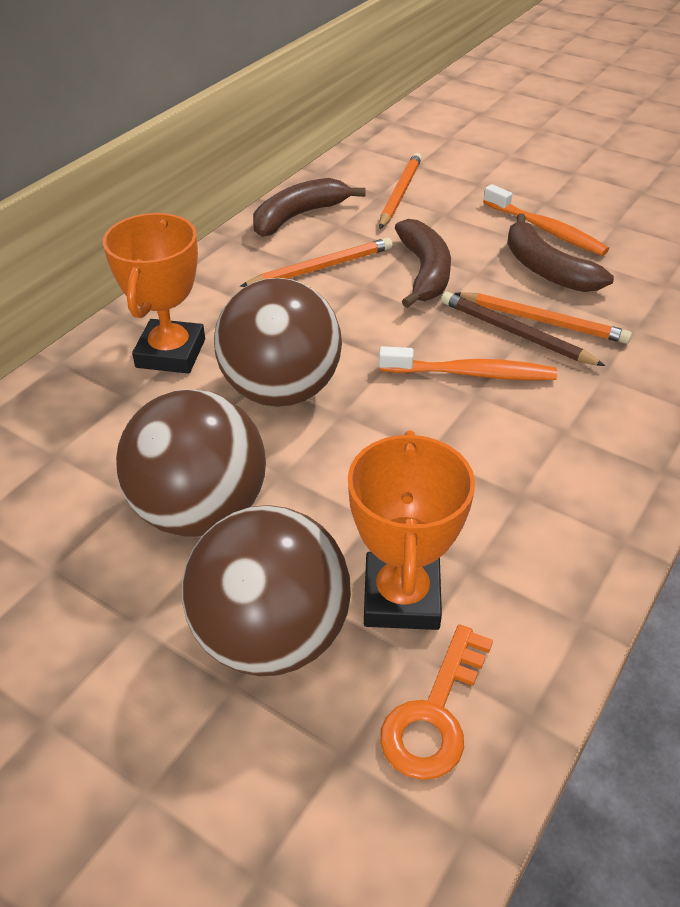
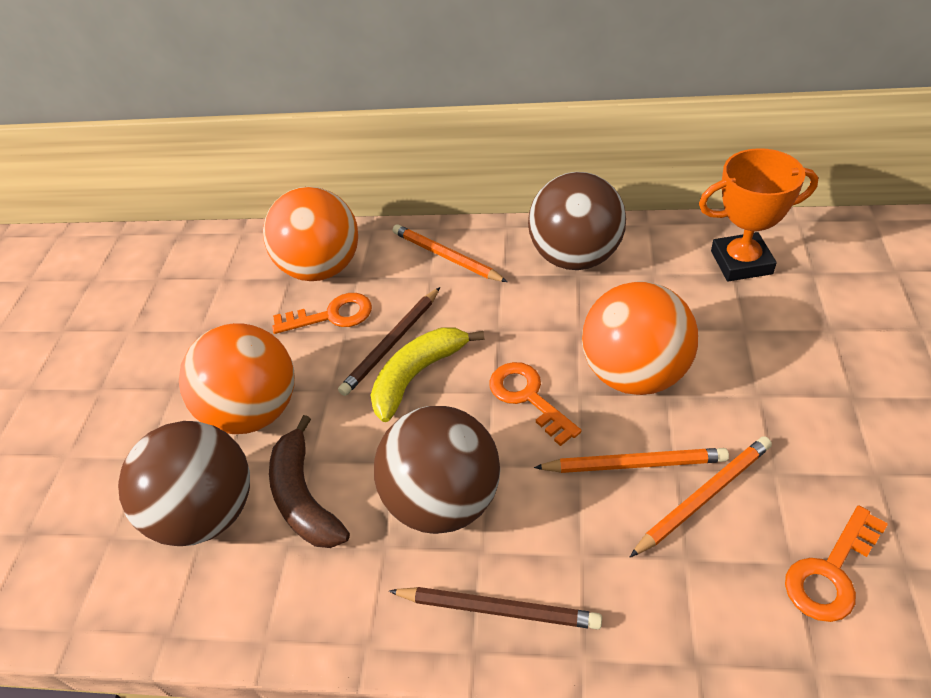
brown banana: 3 -> 1
brown pencil: 1 -> 2
orange ball: 0 -> 3
orange key: 1 -> 3
orange toothbrush: 2 -> 0
orange trophy: 2 -> 1
yellow banana: 0 -> 1

